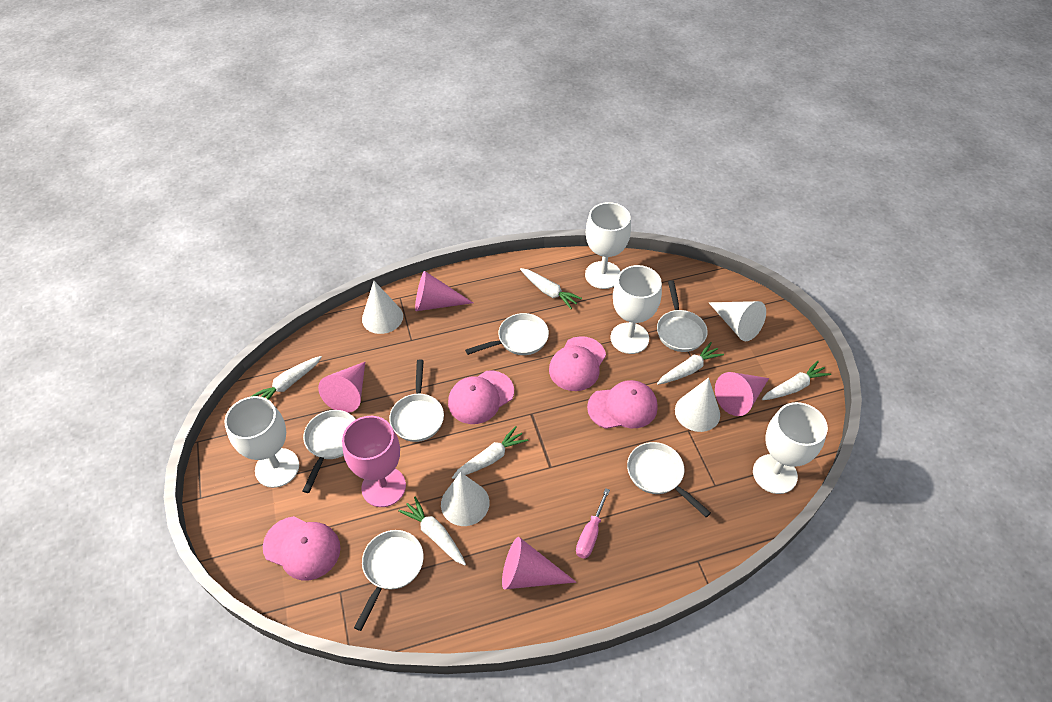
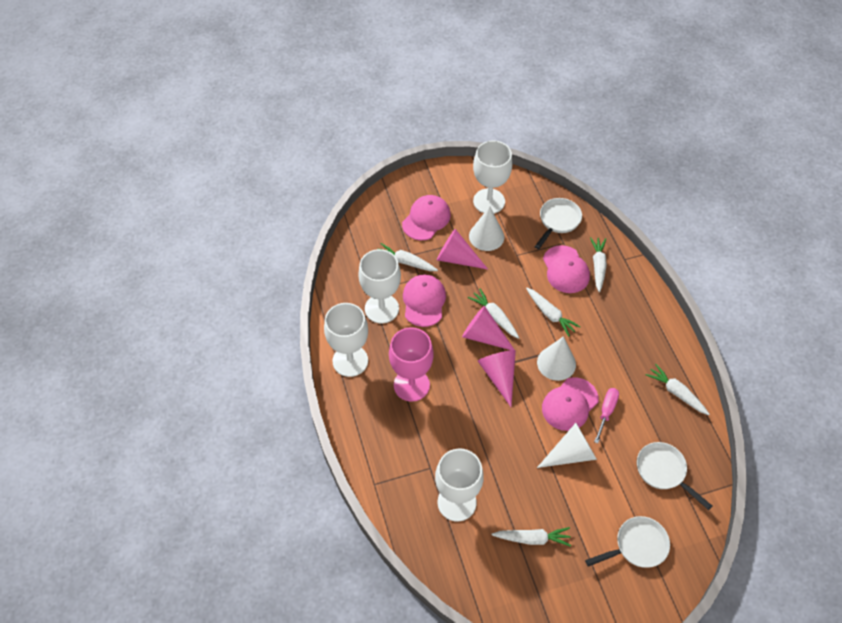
pink cone: 4 -> 3
white cone: 4 -> 3
white pan: 6 -> 3

